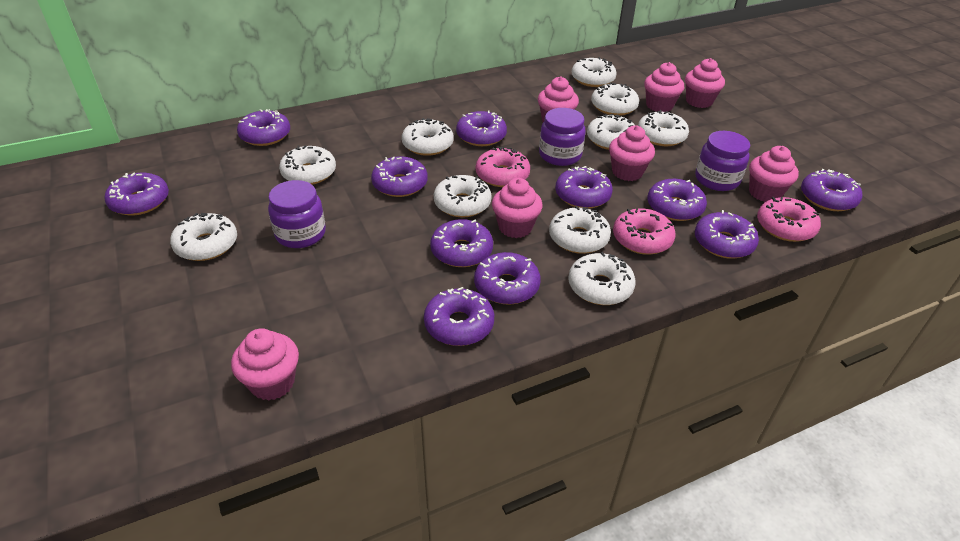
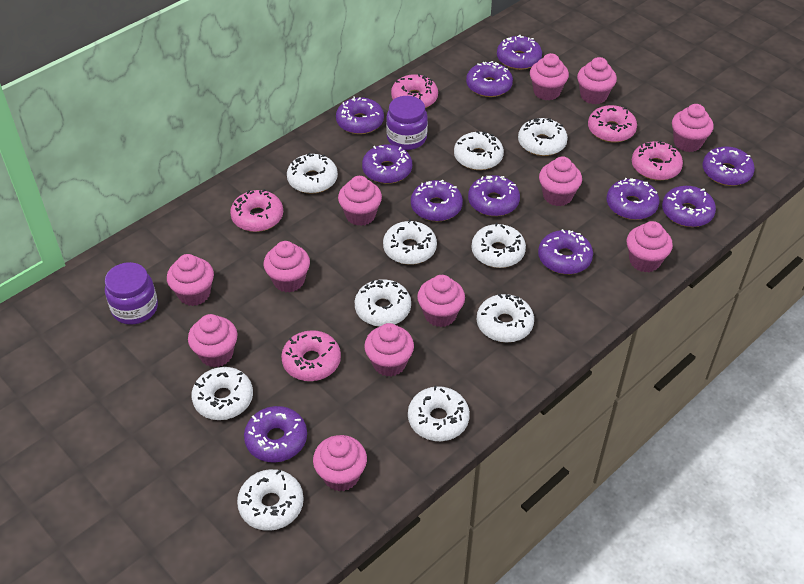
pink cupcake: 7 -> 12
pink donut: 3 -> 5
purple jar: 3 -> 2

